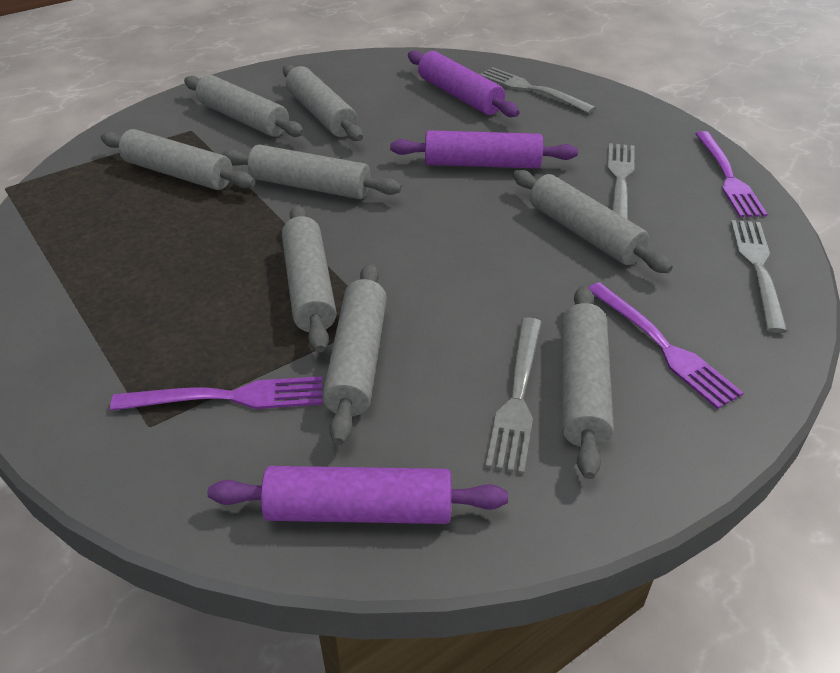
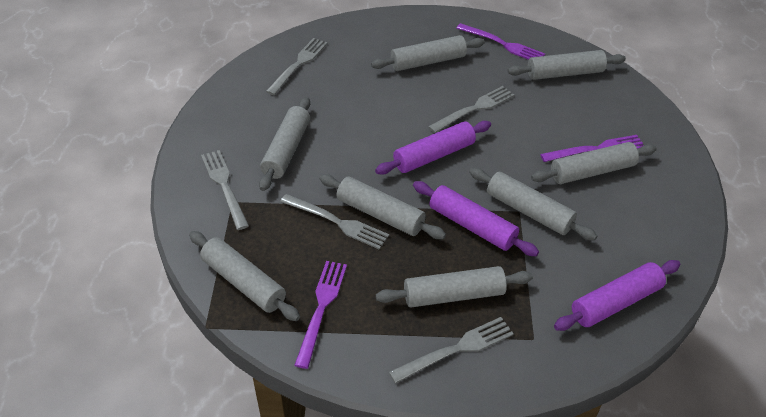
grey fork: 4 -> 5

